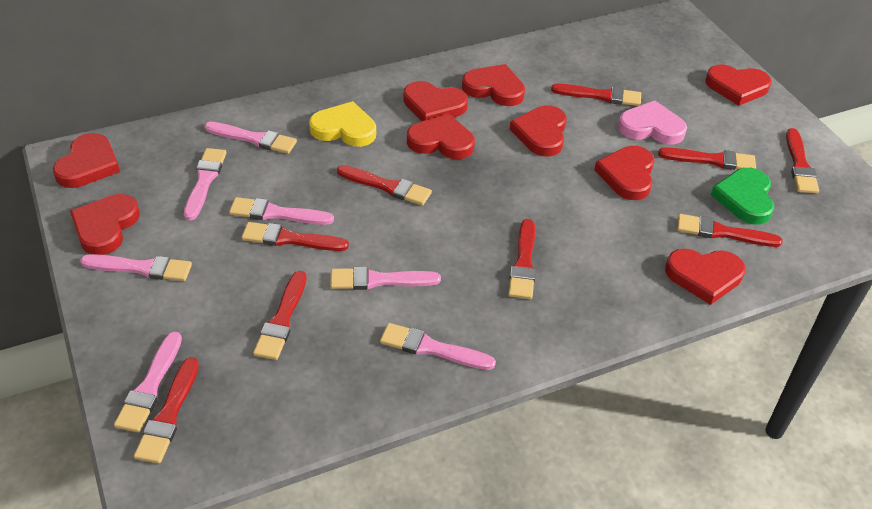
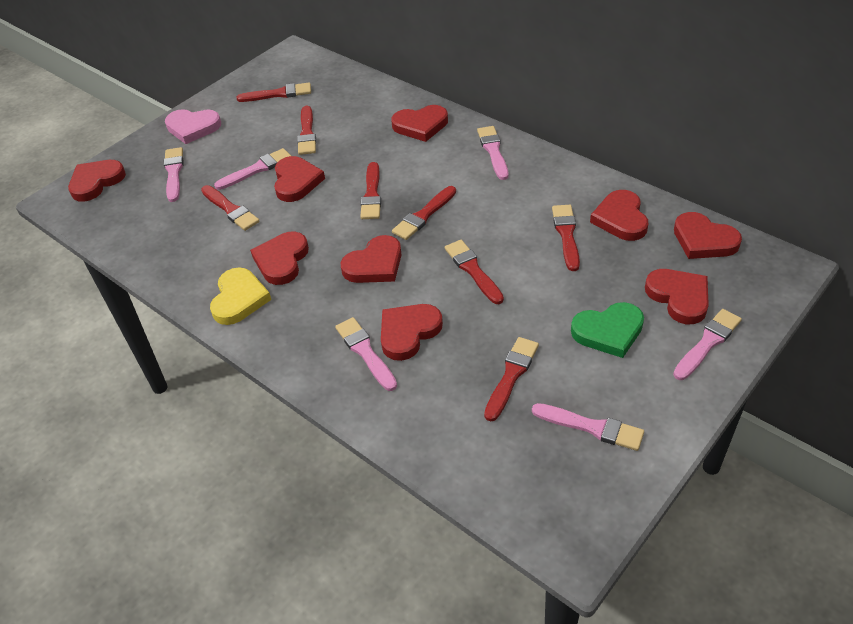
pink brush: 7 -> 6
red brush: 9 -> 8

